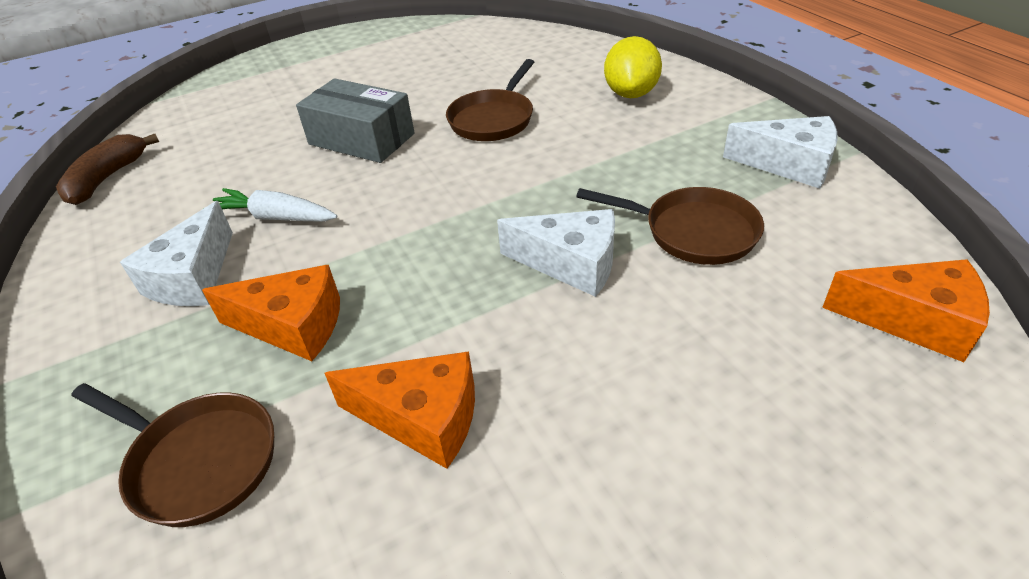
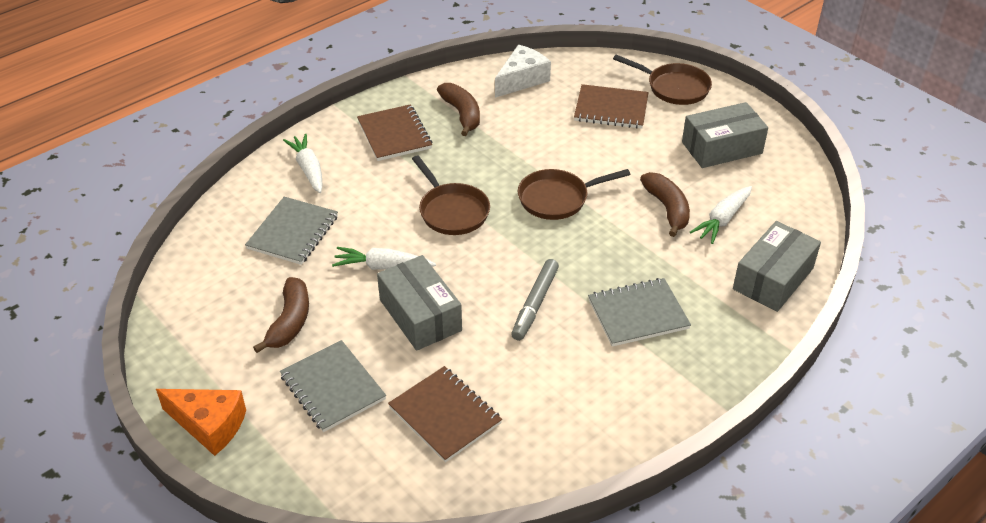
brown banana: 1 -> 3
brown notebook: 0 -> 3
grey box: 1 -> 3
grey marker: 0 -> 1
grey notebook: 0 -> 3
orange cheese: 3 -> 1
white carrot: 1 -> 3
white cheese: 3 -> 1
yellow lemon: 1 -> 0

